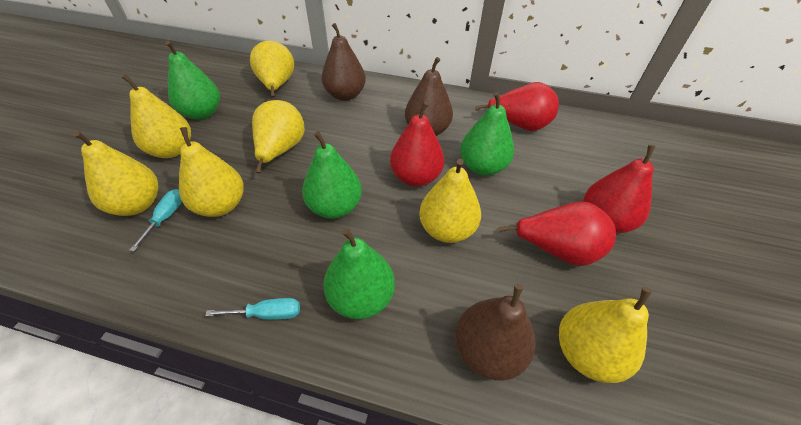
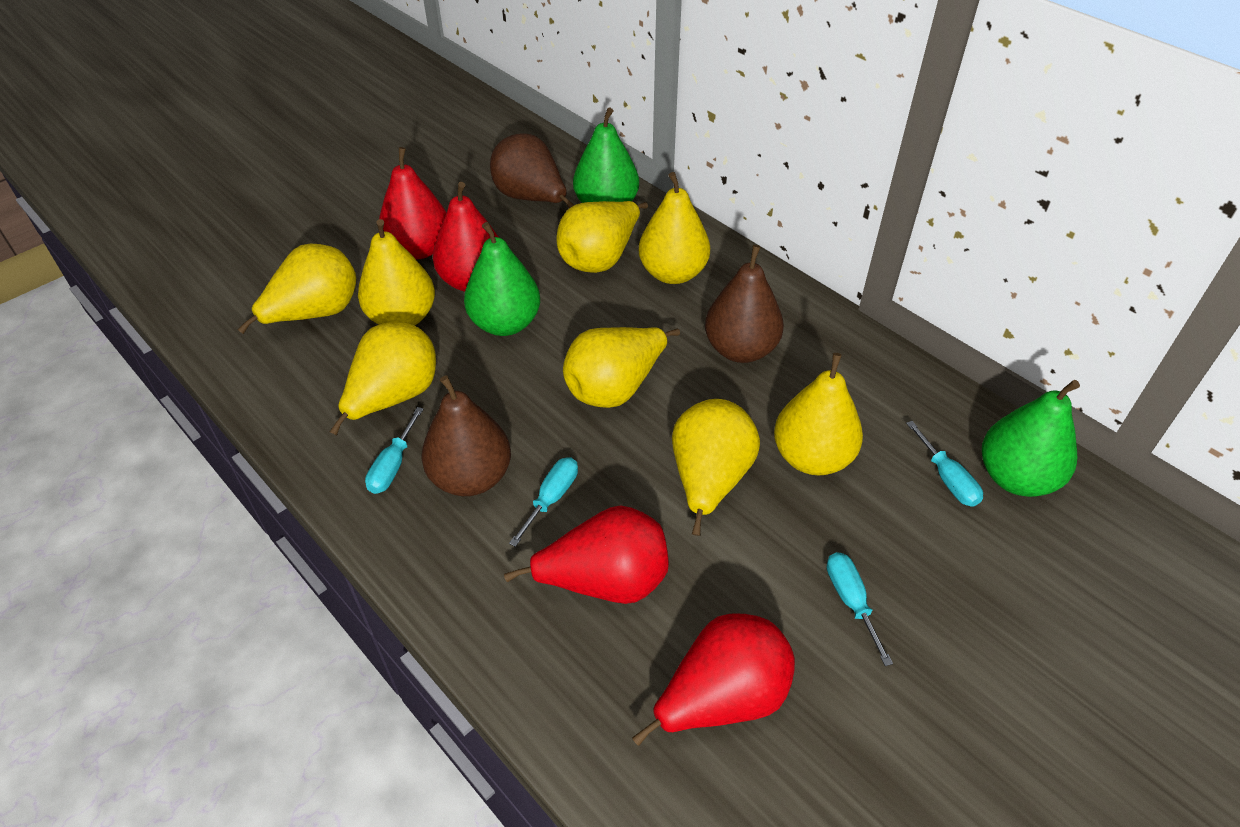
green pear: 4 -> 3
turquoise screwdriver: 2 -> 4
yellow pear: 7 -> 8

